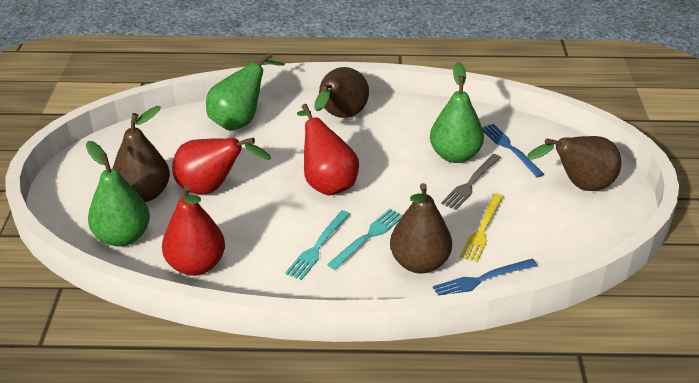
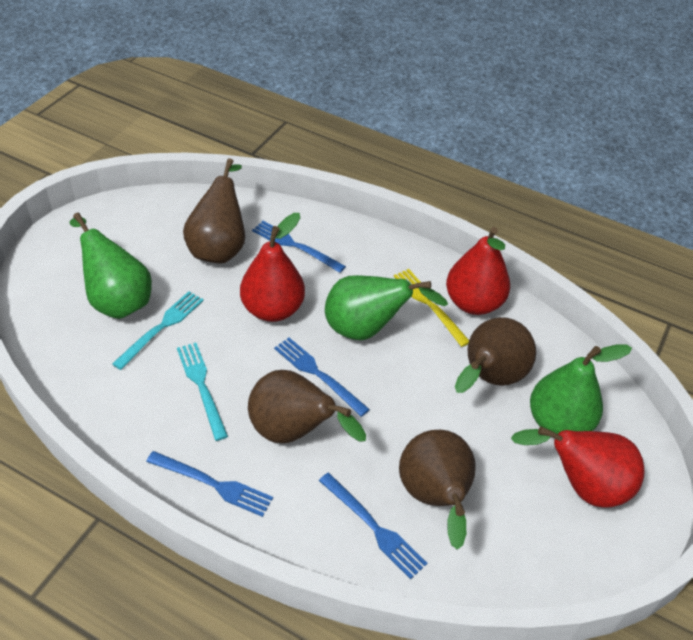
blue fork: 2 -> 4
grey fork: 1 -> 0

